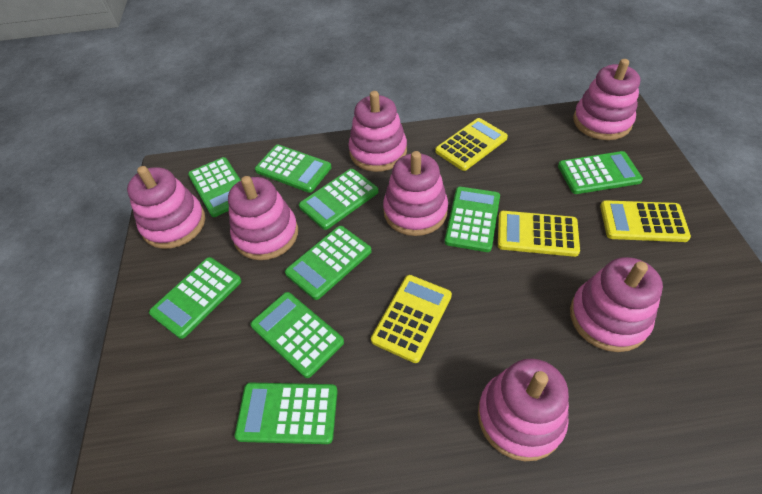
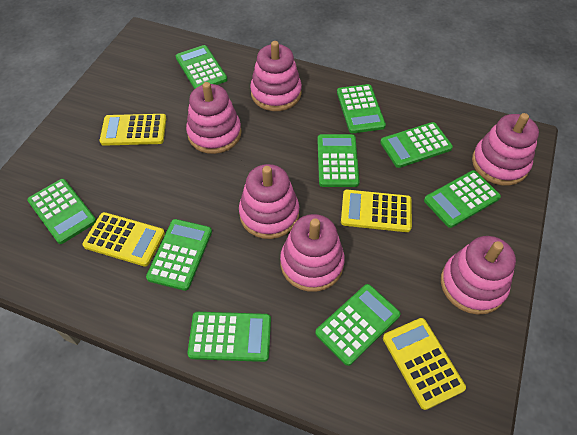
pink stacking toy: 7 -> 6

